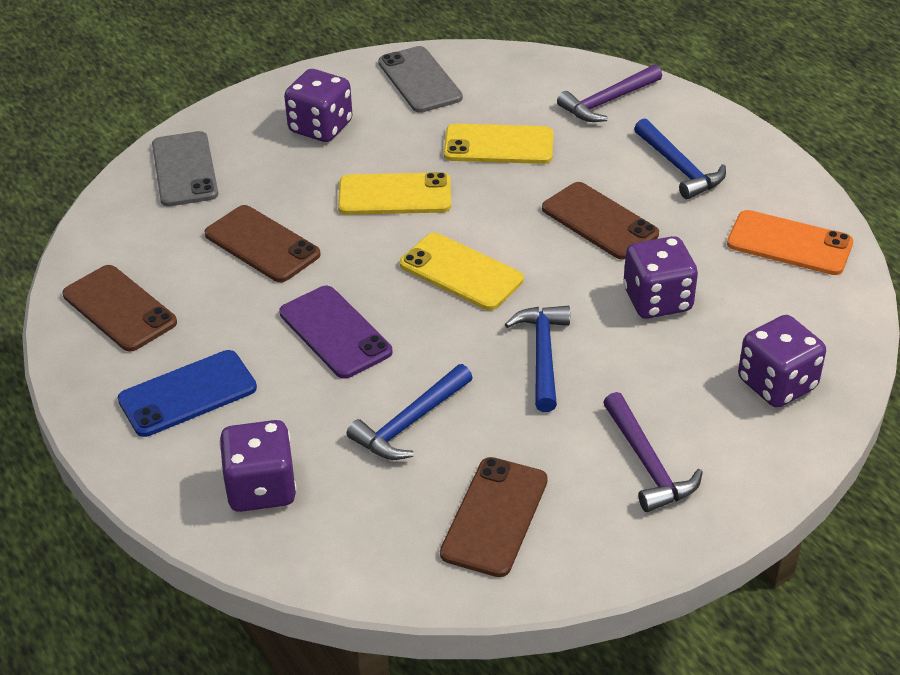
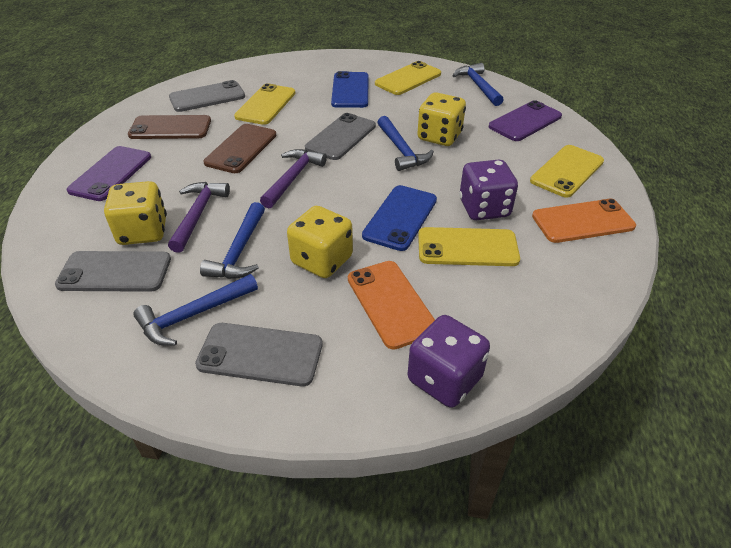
blue hammer: 3 -> 4
blue phone: 1 -> 2
brown phone: 4 -> 2
grey phone: 2 -> 4
orange phone: 1 -> 2
purple dice: 4 -> 2
purple phone: 1 -> 2
yellow dice: 0 -> 3
yellow phone: 3 -> 4

